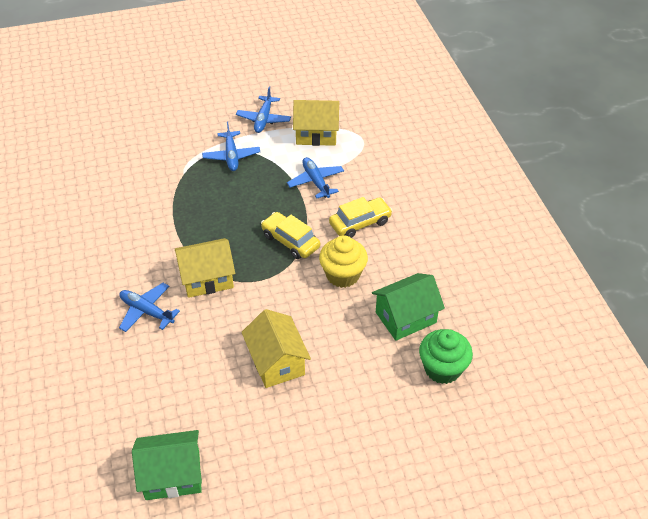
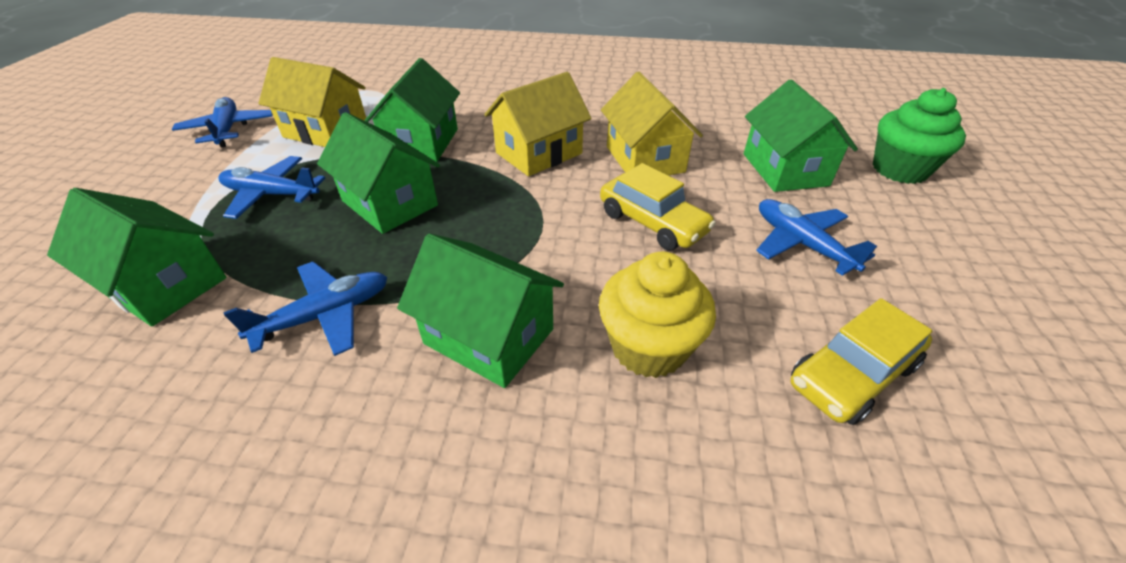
green house: 2 -> 5

